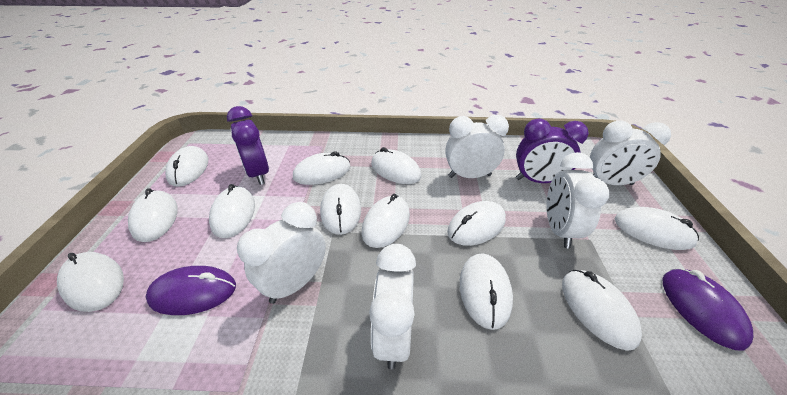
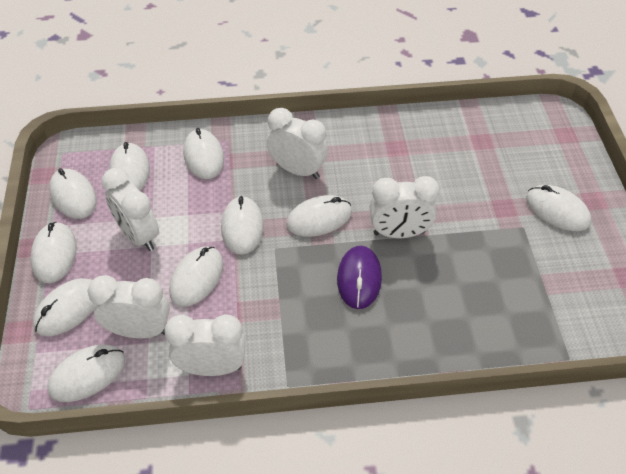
purple clock: 2 -> 0
purple mouse: 2 -> 1
white mouse: 12 -> 10

